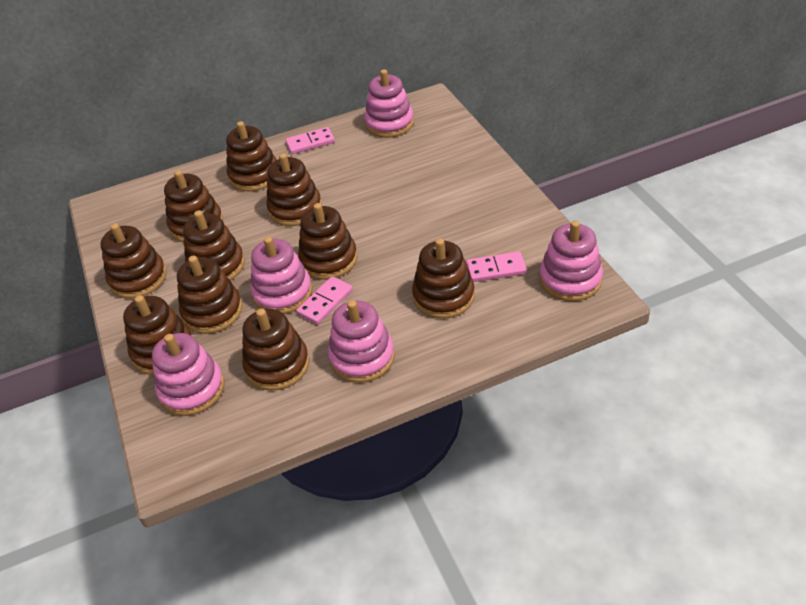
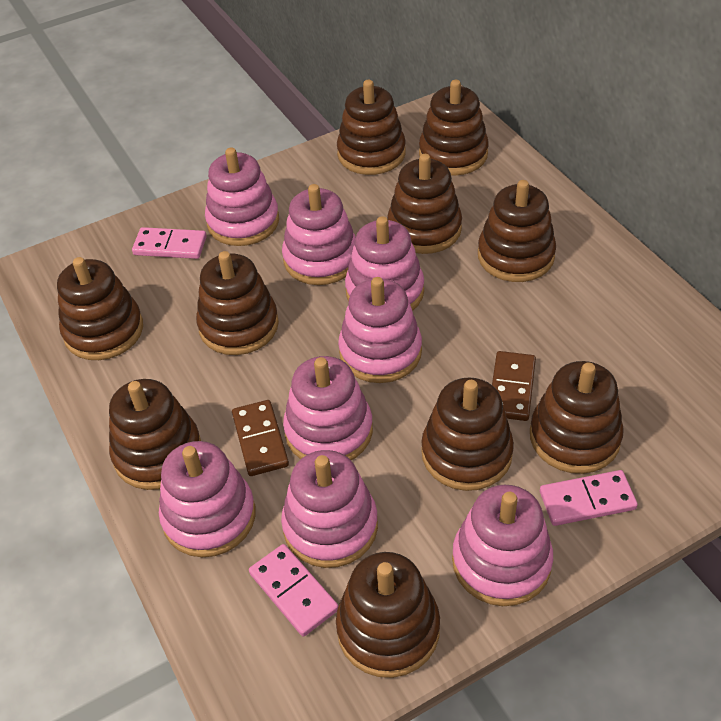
brown domino: 0 -> 2
pink stacking toy: 5 -> 8

